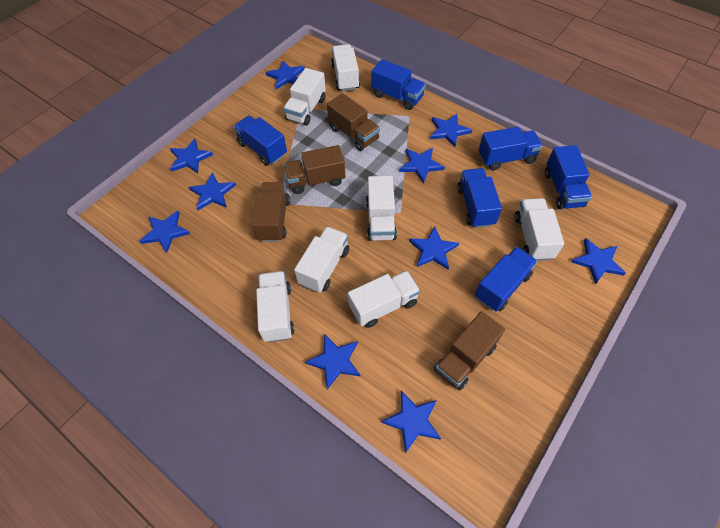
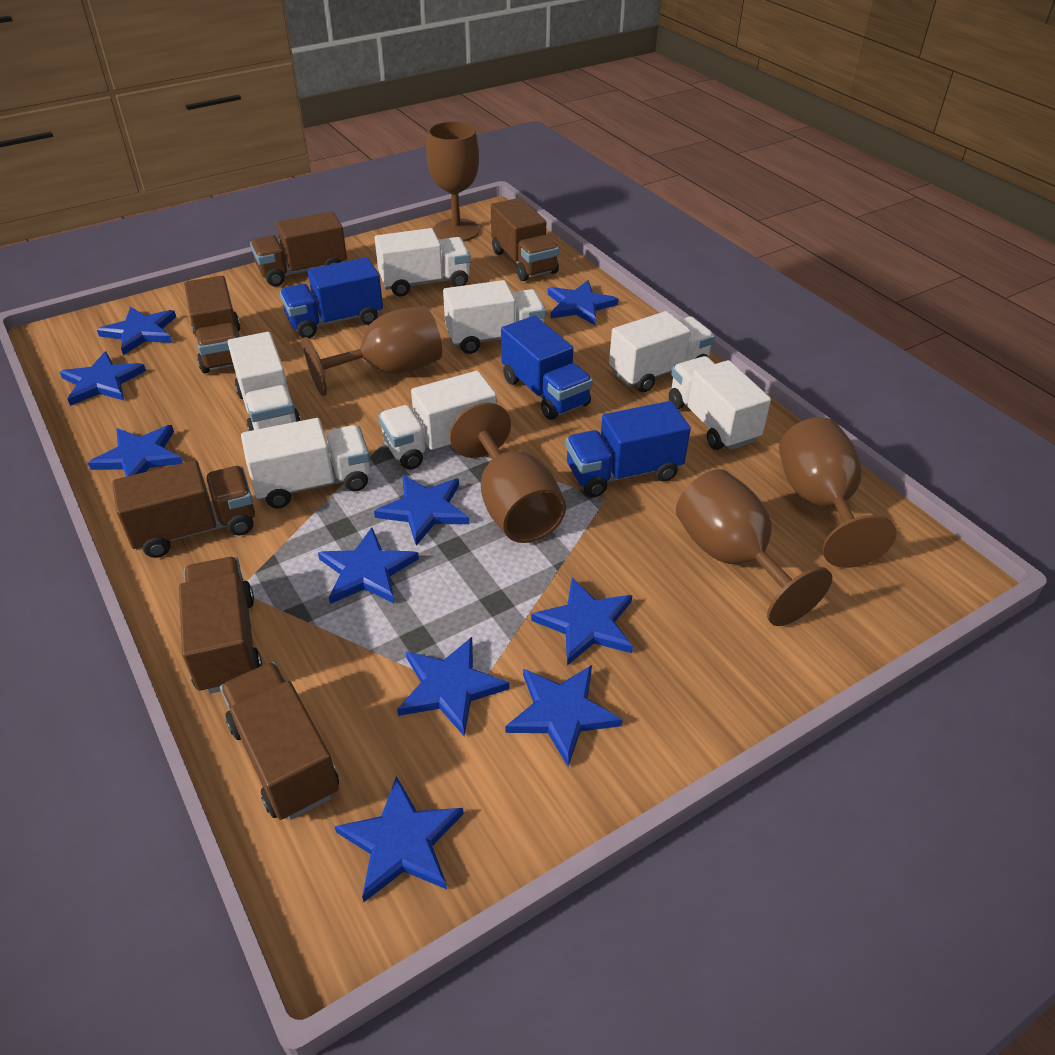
blue truck: 6 -> 3
brown goblet: 0 -> 5
brown truck: 4 -> 6

